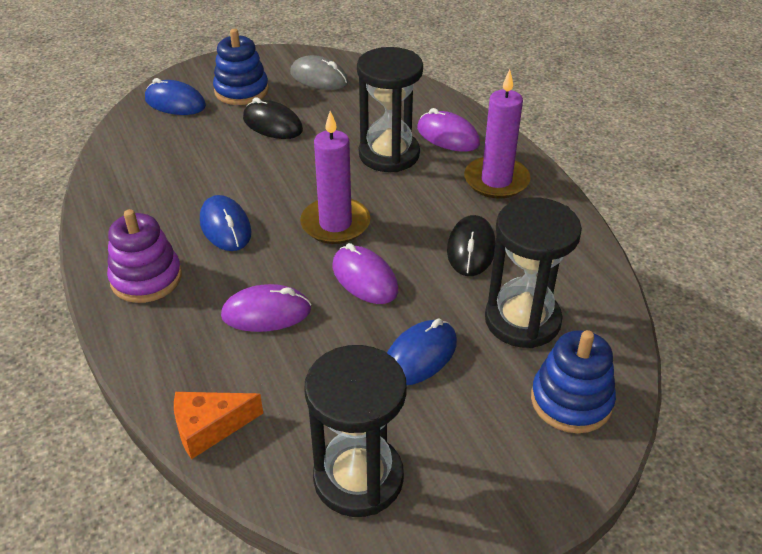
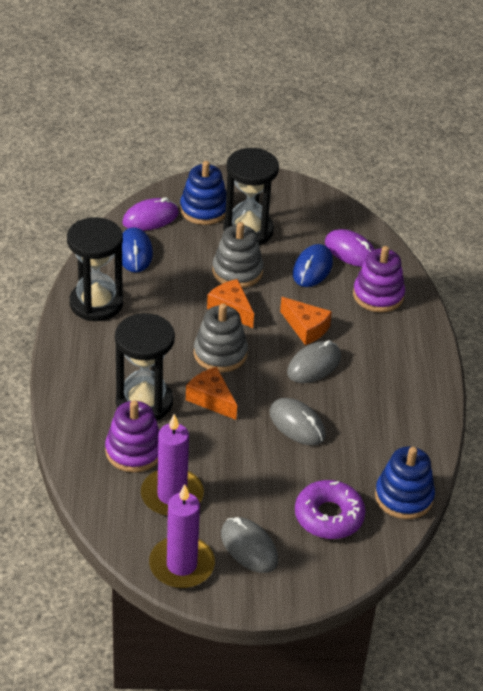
black mouse: 2 -> 0
blue mouse: 3 -> 2
grey mouse: 1 -> 3
grey stacking toy: 0 -> 2
orange cheese: 1 -> 3
purple donut: 0 -> 1
purple mouse: 3 -> 2
purple stacking toy: 1 -> 2

